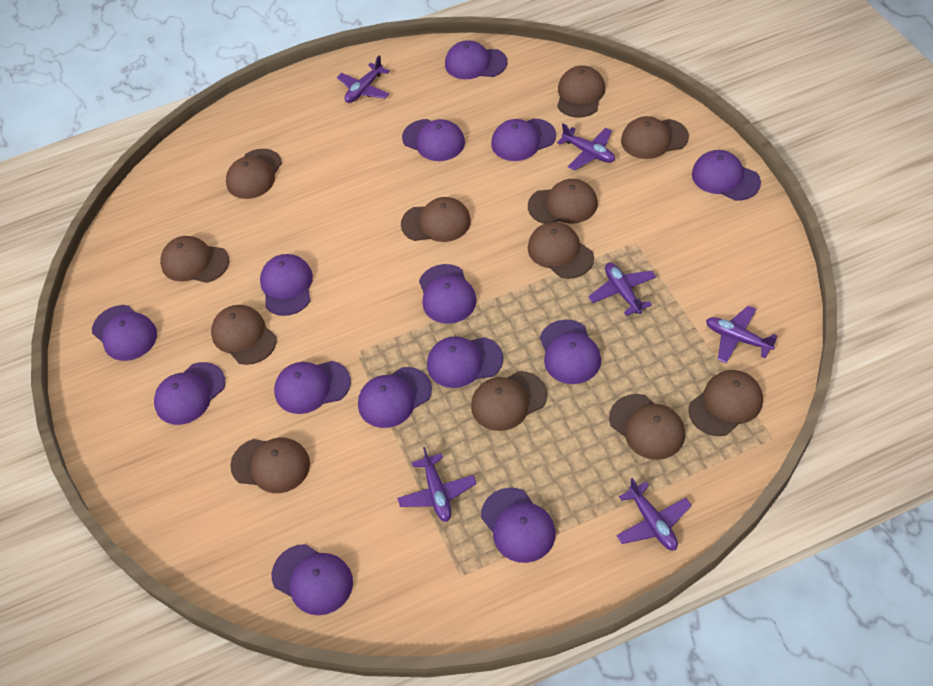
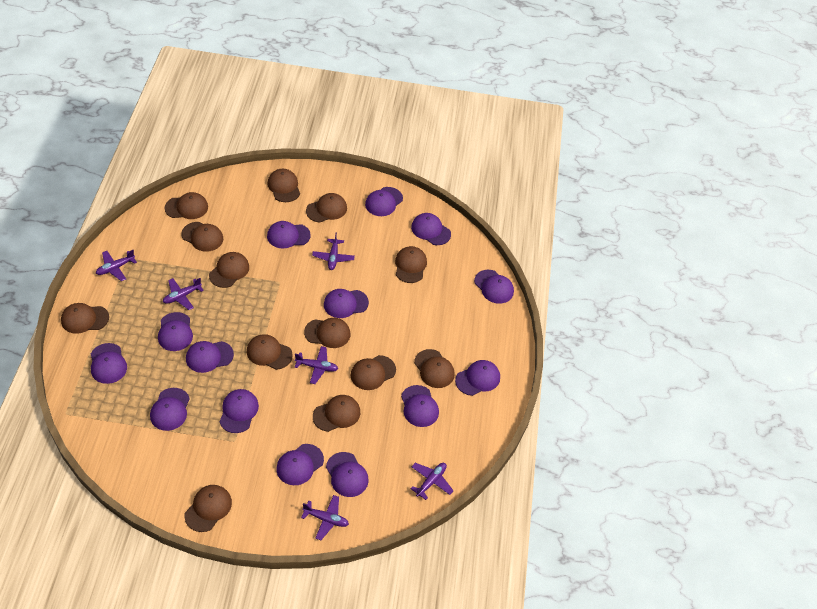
brown cap: 12 -> 13

